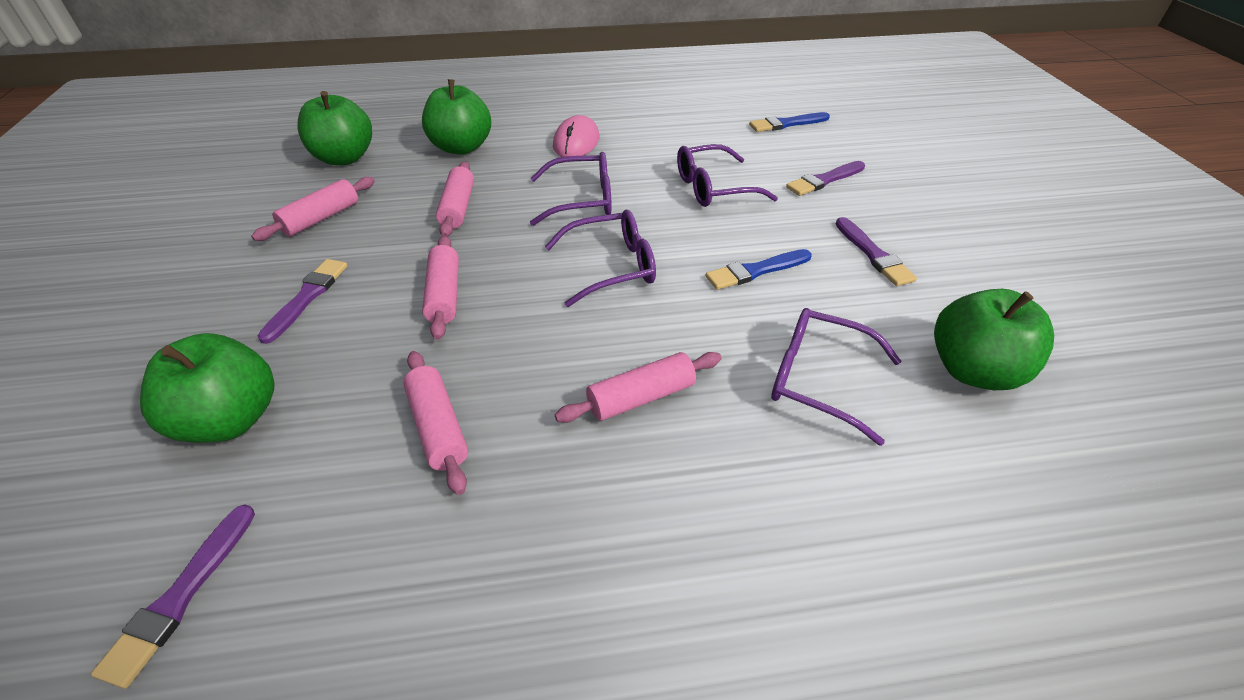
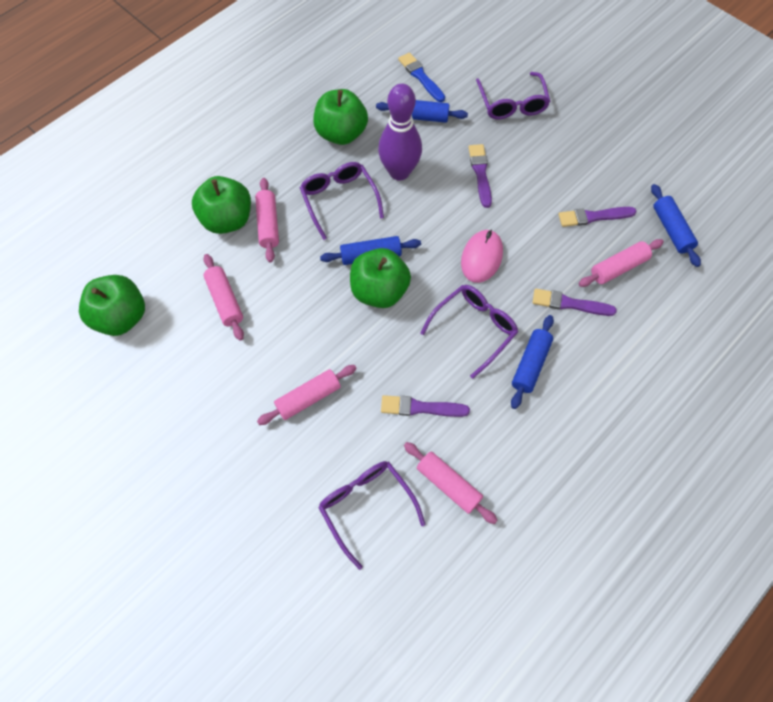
blue brush: 2 -> 1
blue rolling pin: 0 -> 4
purple bowling pin: 0 -> 1

